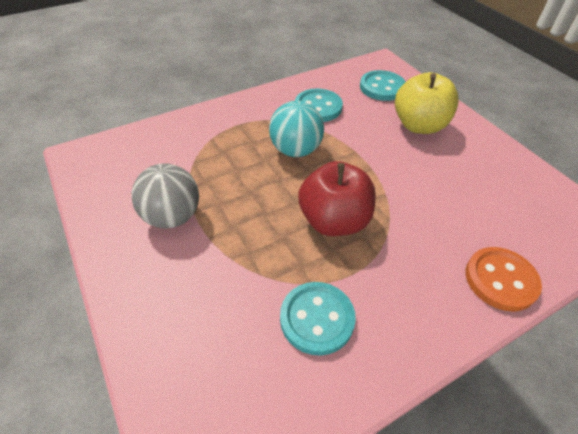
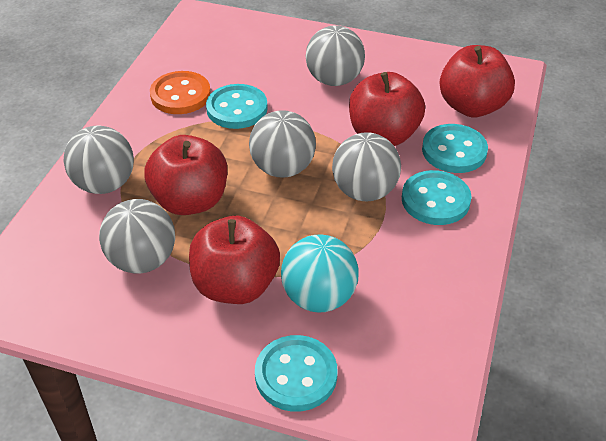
grey ball: 1 -> 5
red apple: 1 -> 4
turquoise button: 3 -> 4
yellow apple: 1 -> 0

